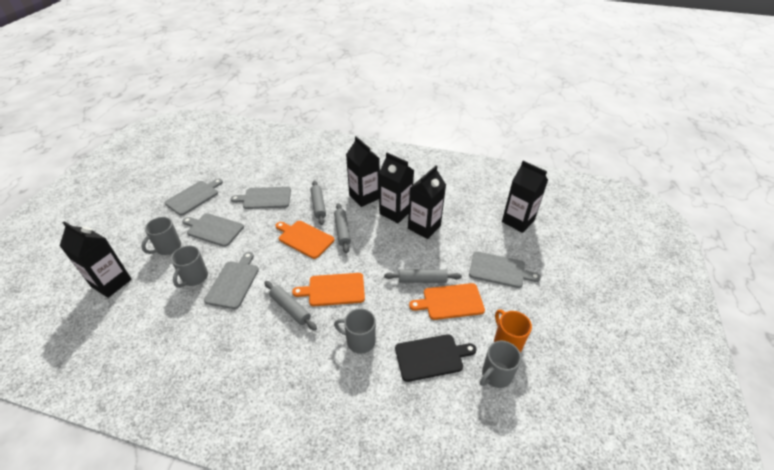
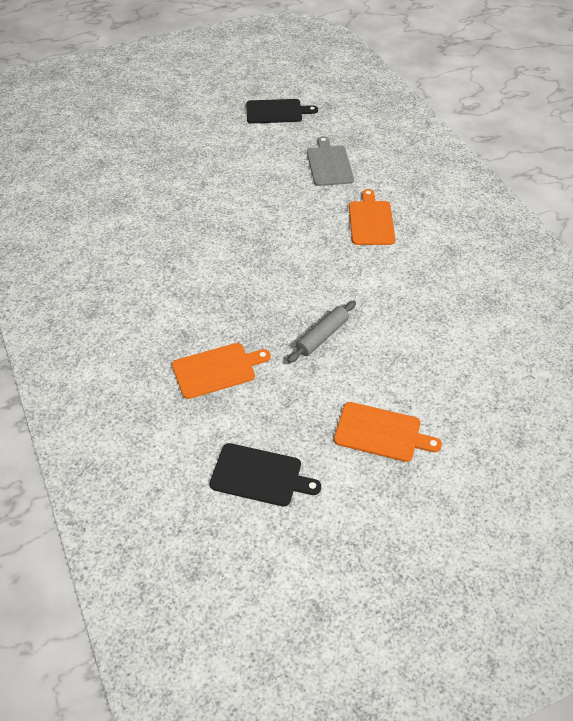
black carton: 5 -> 0
black cutting board: 1 -> 2
grey cutting board: 5 -> 1
grey mug: 4 -> 0
grey rolling pin: 4 -> 1
orange mug: 1 -> 0

